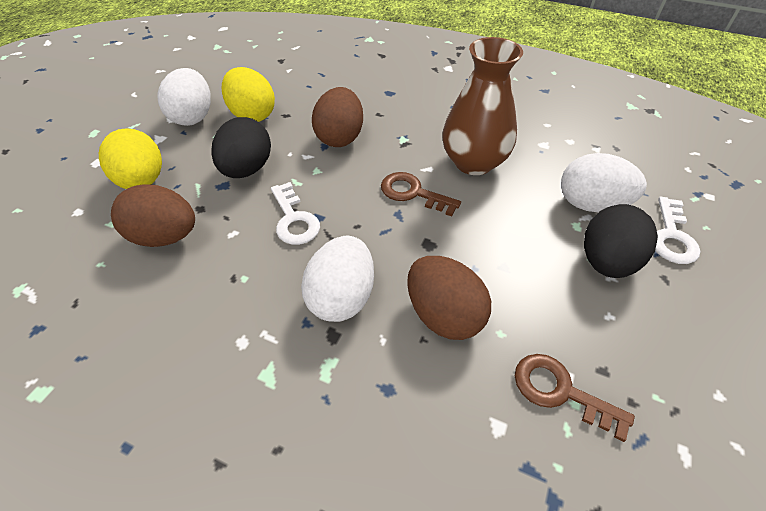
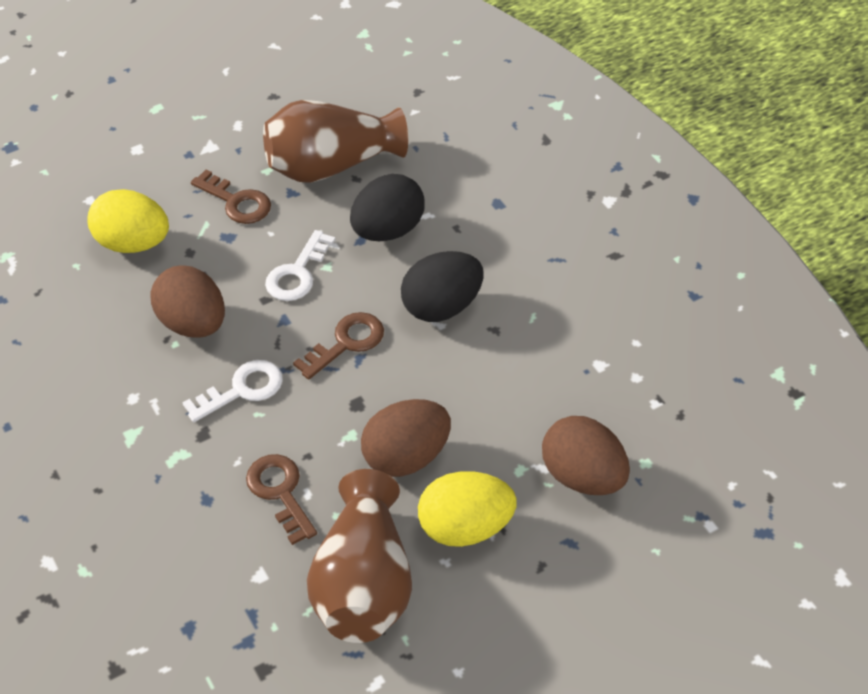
brown key: 2 -> 3
brown vase: 1 -> 2
white egg: 3 -> 0

